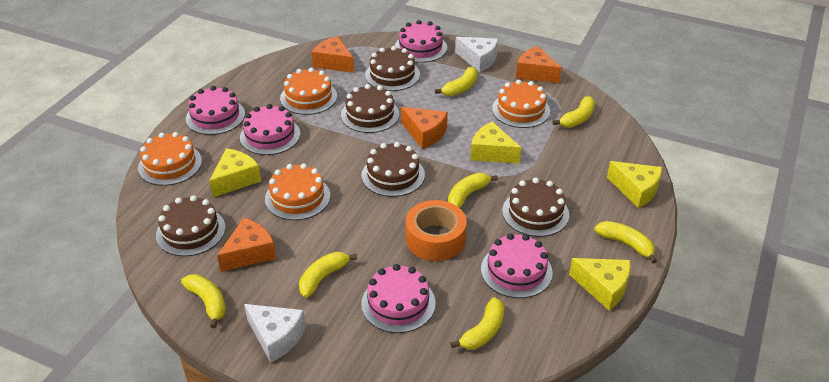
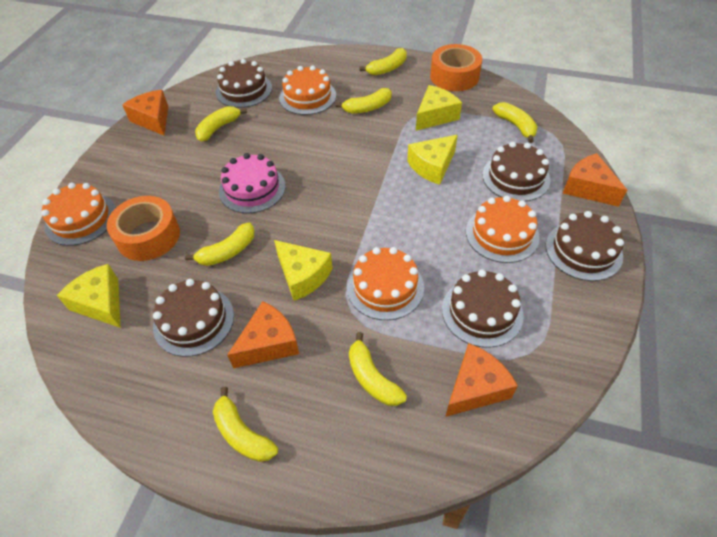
orange tape: 1 -> 2
pink cake: 5 -> 1
white cheese: 2 -> 0

